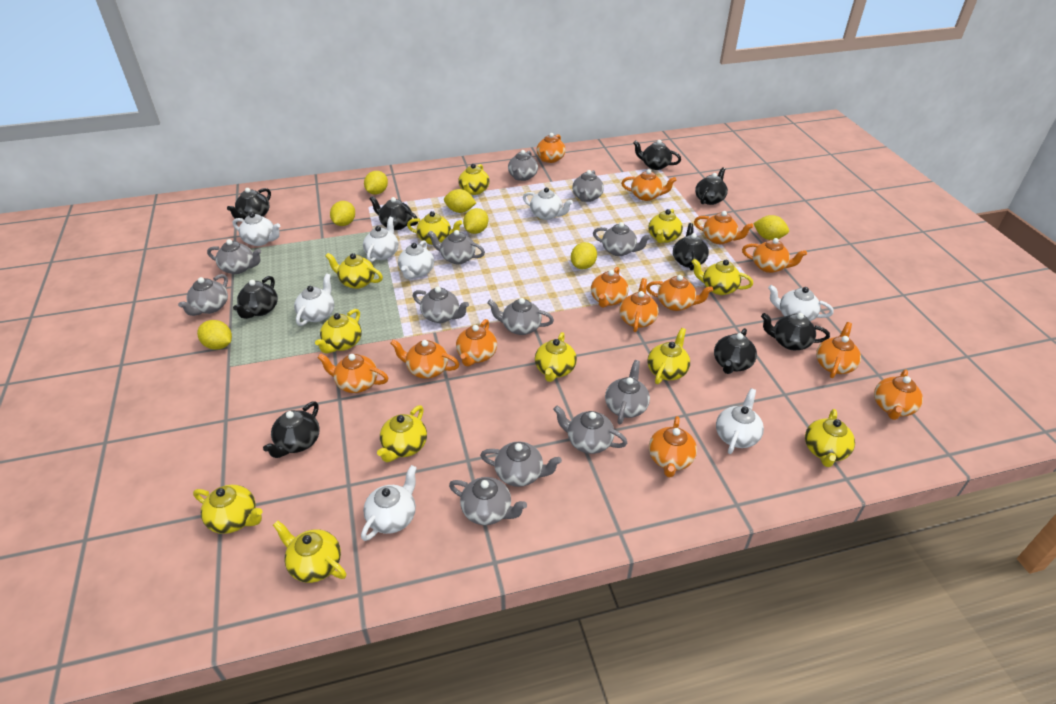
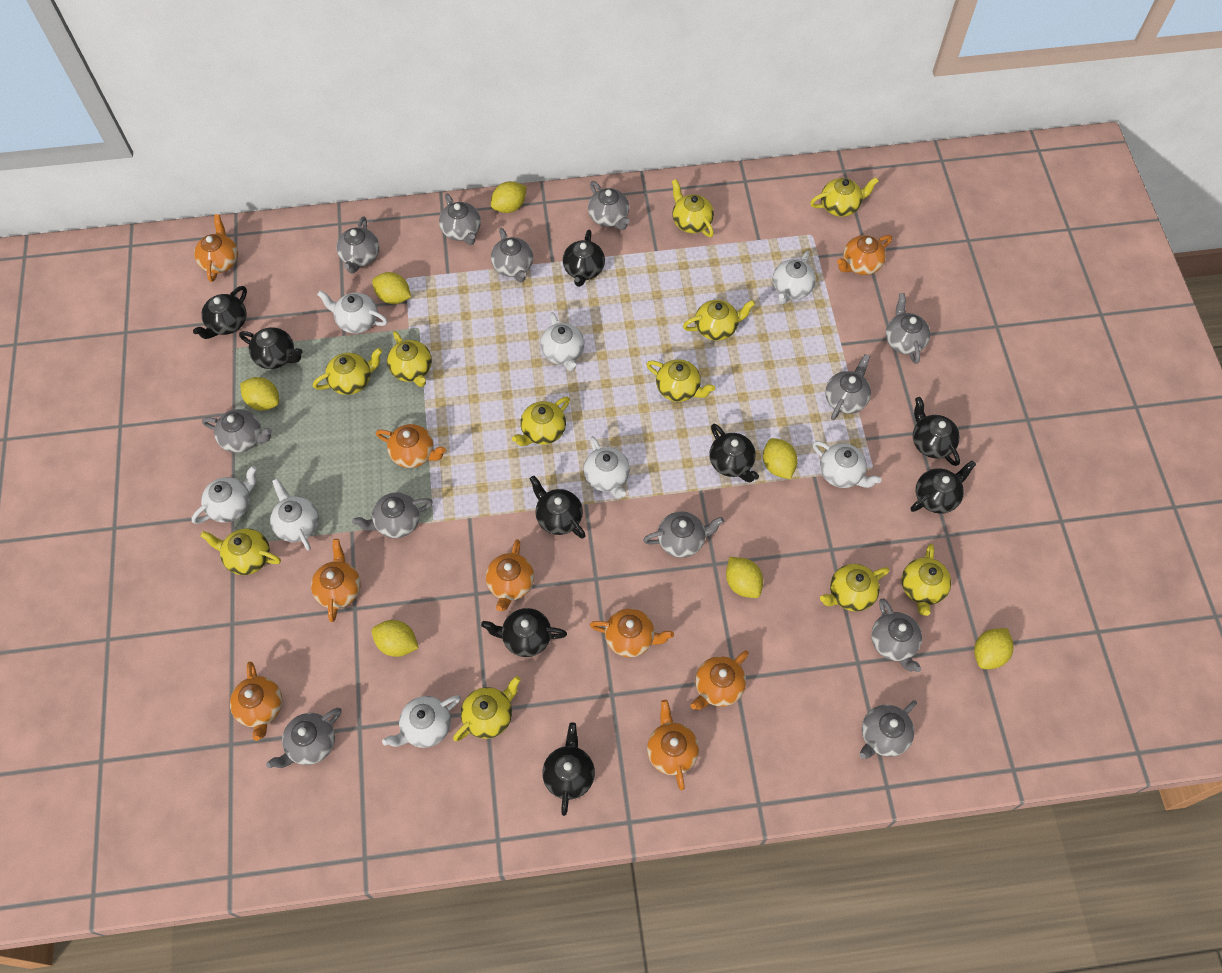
orange teapot: 13 -> 9
yellow teapot: 12 -> 11

